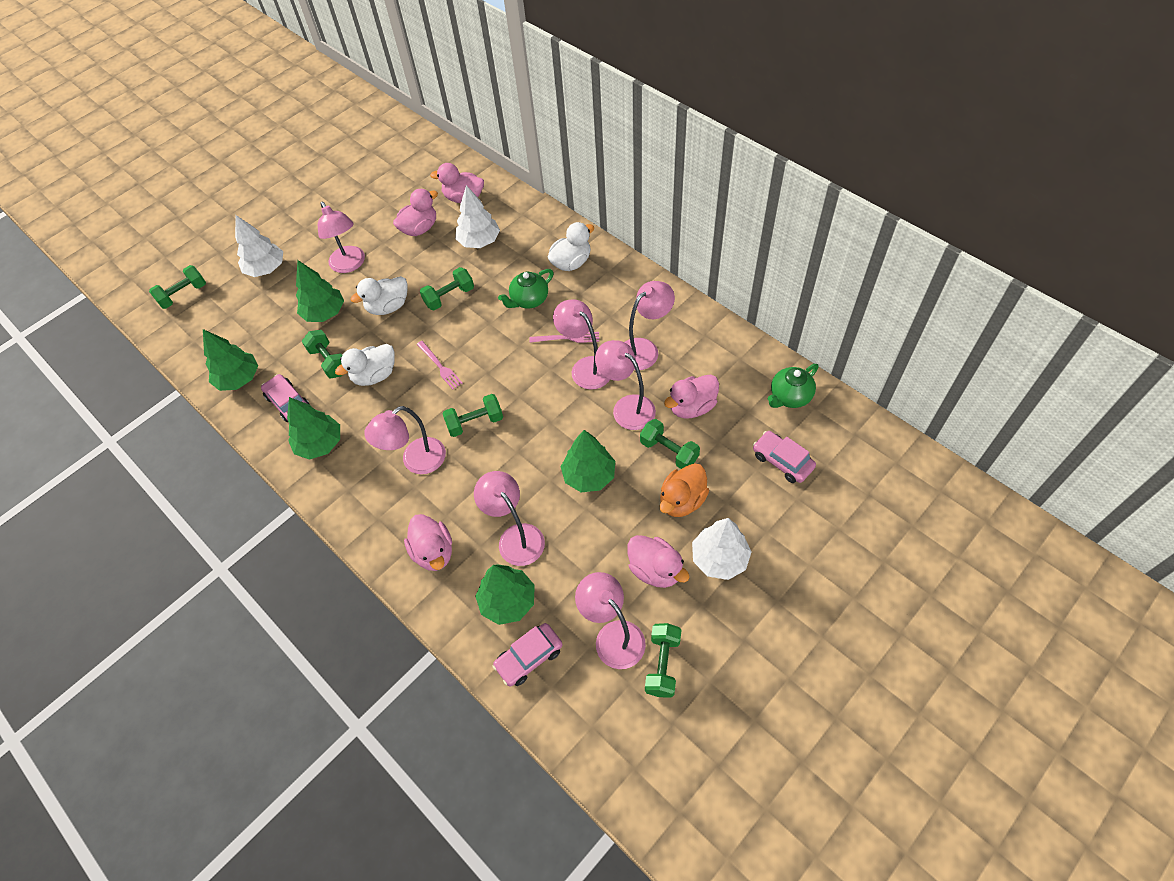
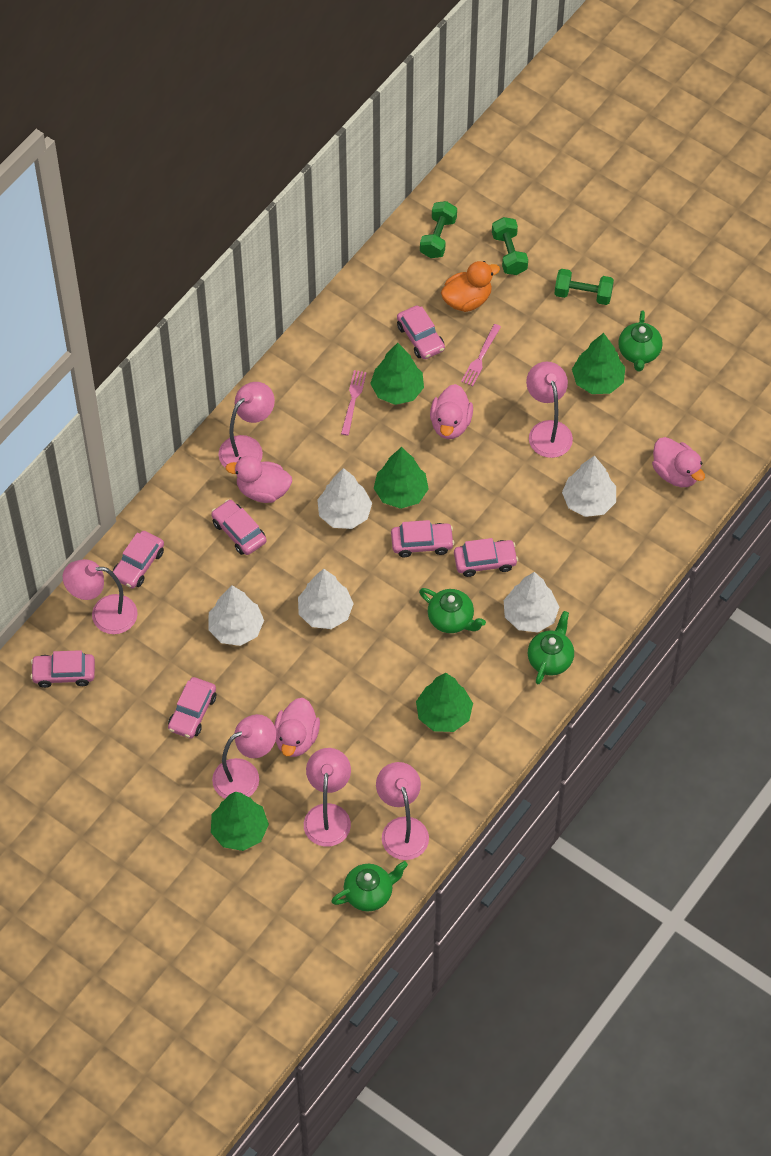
green dumbbell: 6 -> 3
green teapot: 2 -> 4
pink car: 3 -> 7
pink duck: 5 -> 4
pink lamp: 7 -> 6
white duck: 3 -> 0
white tree: 3 -> 5

